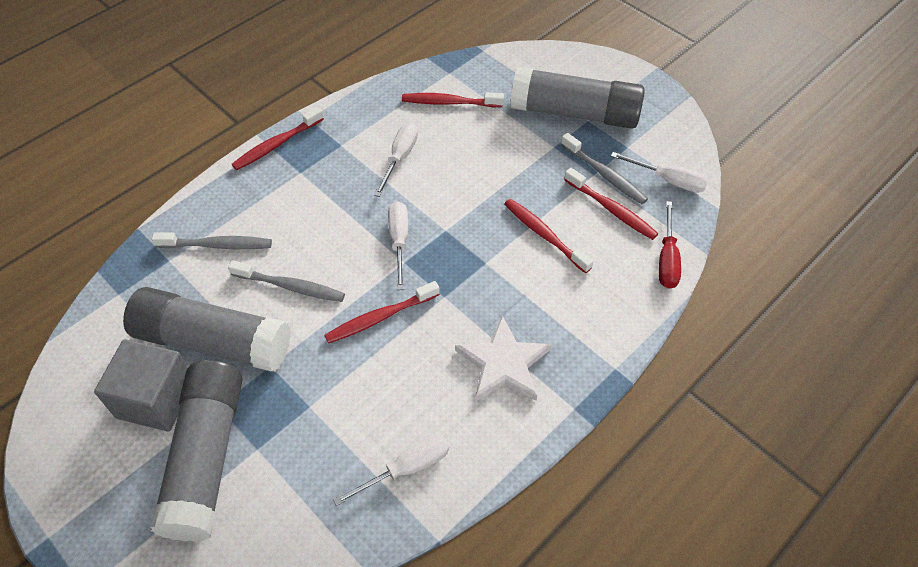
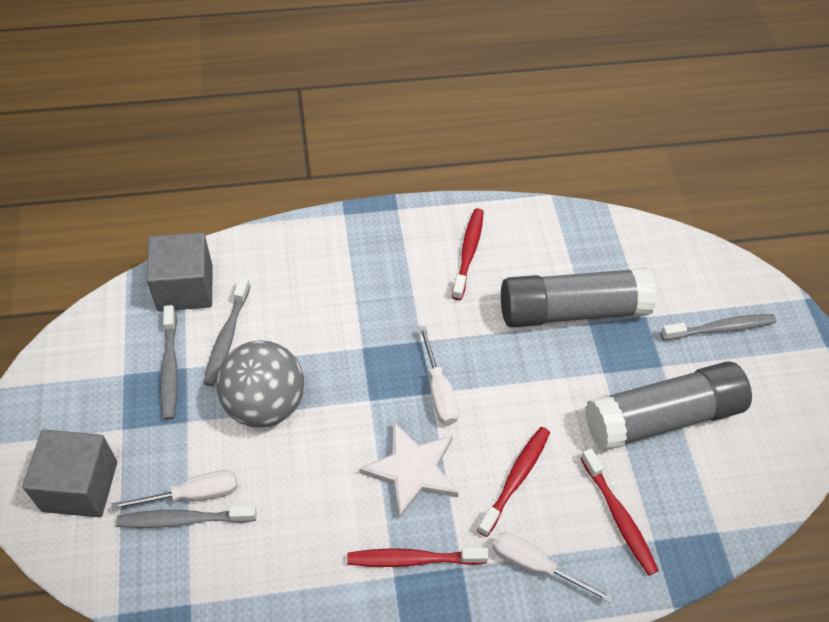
grey ball: 0 -> 1
grey cube: 1 -> 2
grey glue stick: 3 -> 2
grey toothbrush: 3 -> 4
red screwdriver: 1 -> 0
red toothbrush: 5 -> 4
white screwdriver: 4 -> 3

